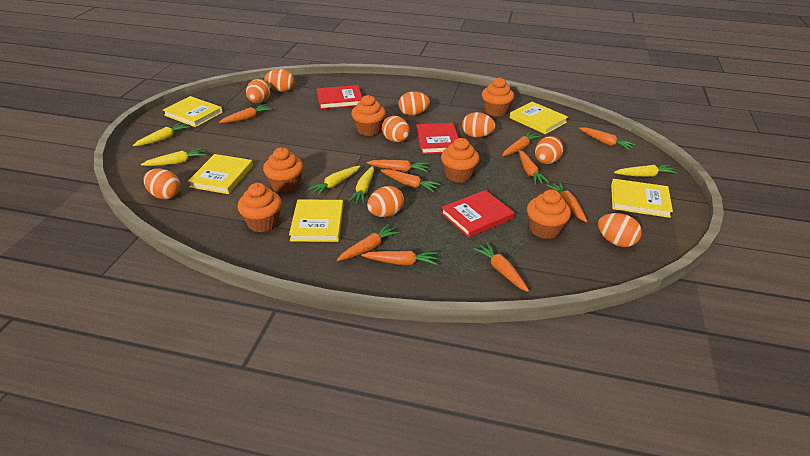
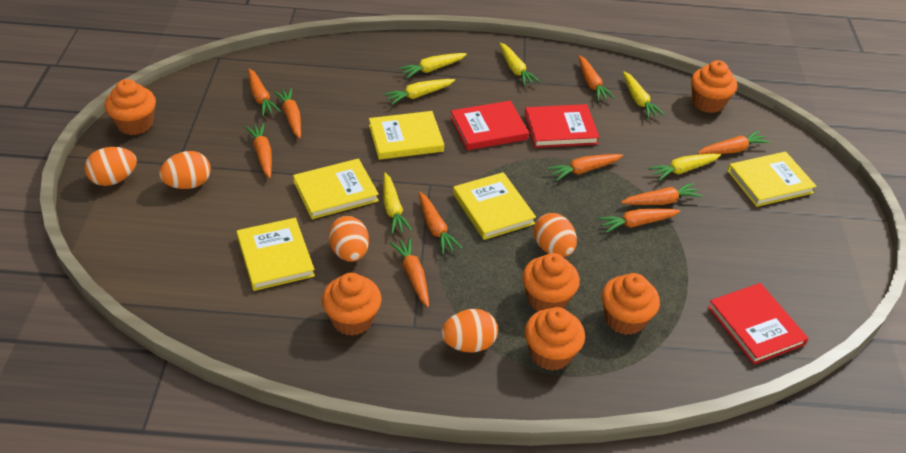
orange egg: 9 -> 5
yellow carrot: 5 -> 6

